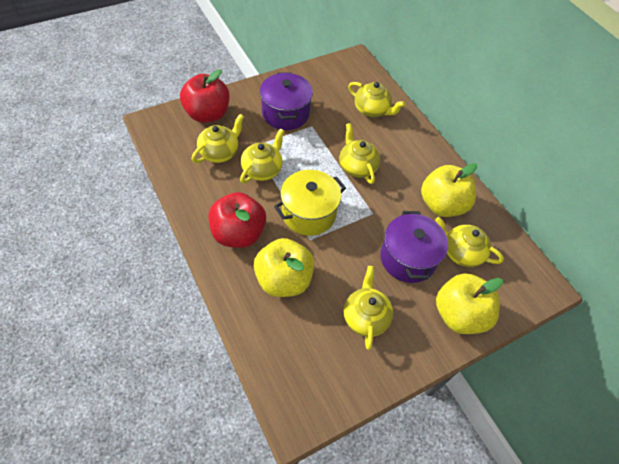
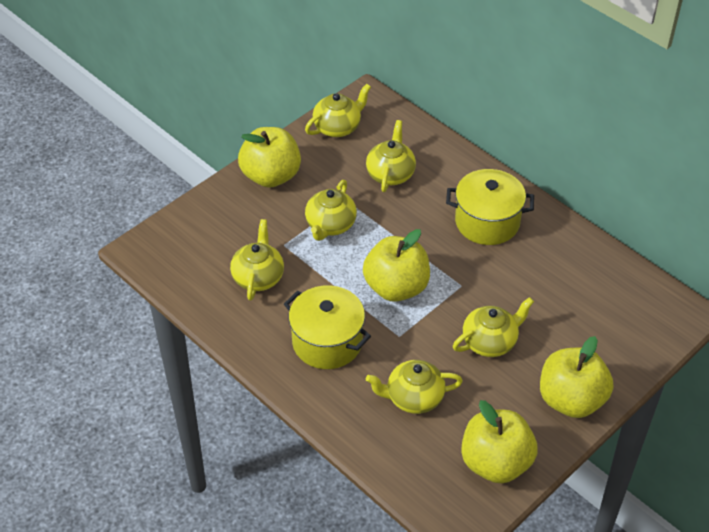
purple pot: 2 -> 0
red apple: 2 -> 0
yellow apple: 3 -> 4
yellow pot: 1 -> 2

